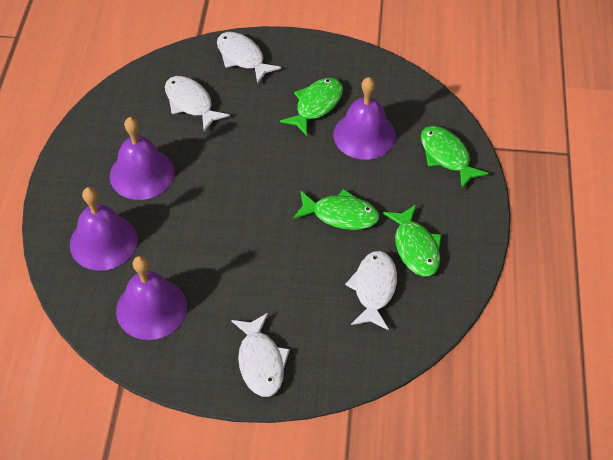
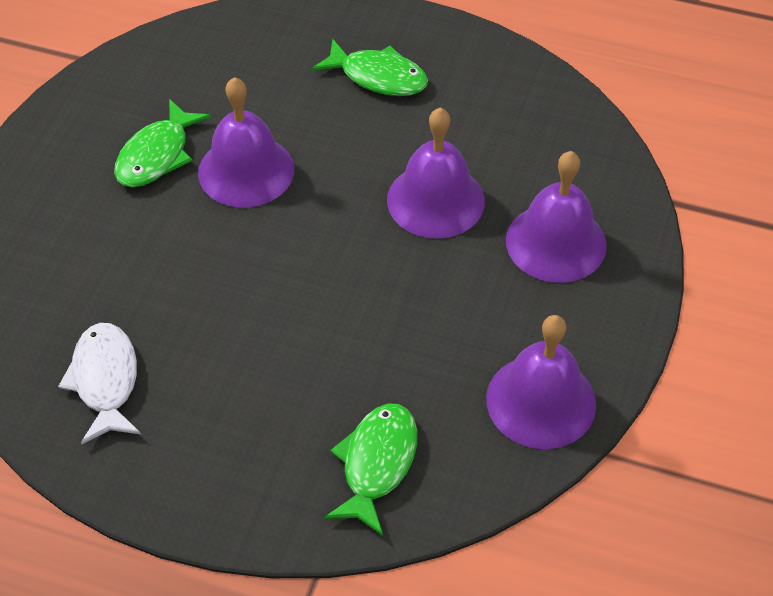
green fish: 4 -> 3
white fish: 4 -> 1

